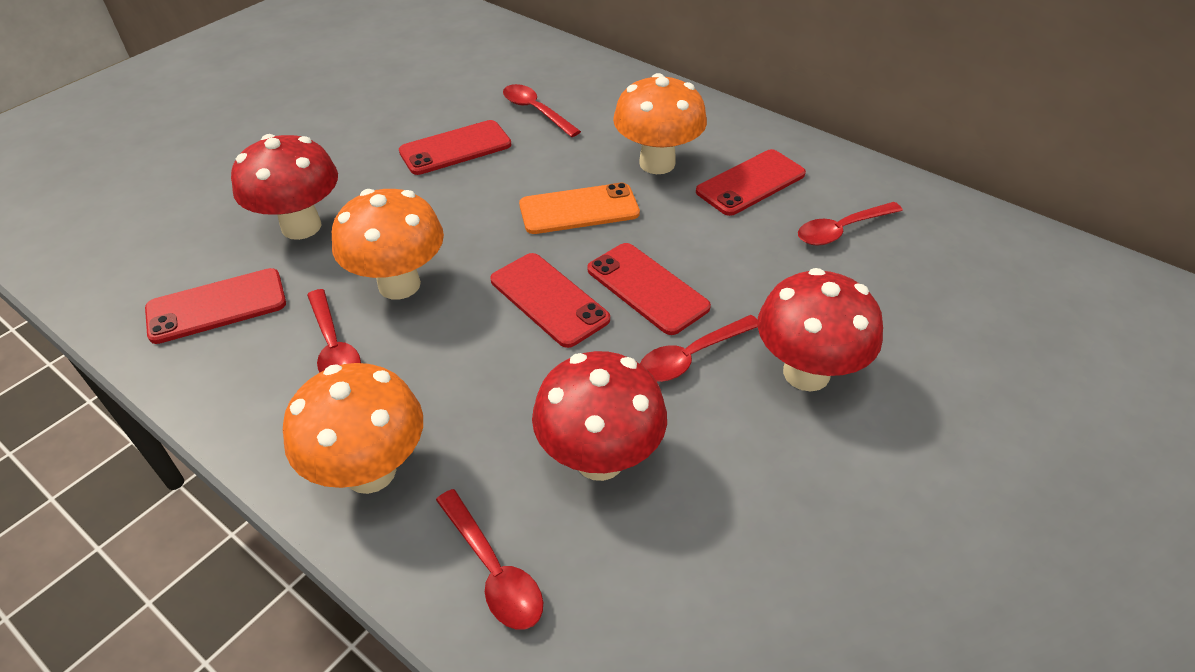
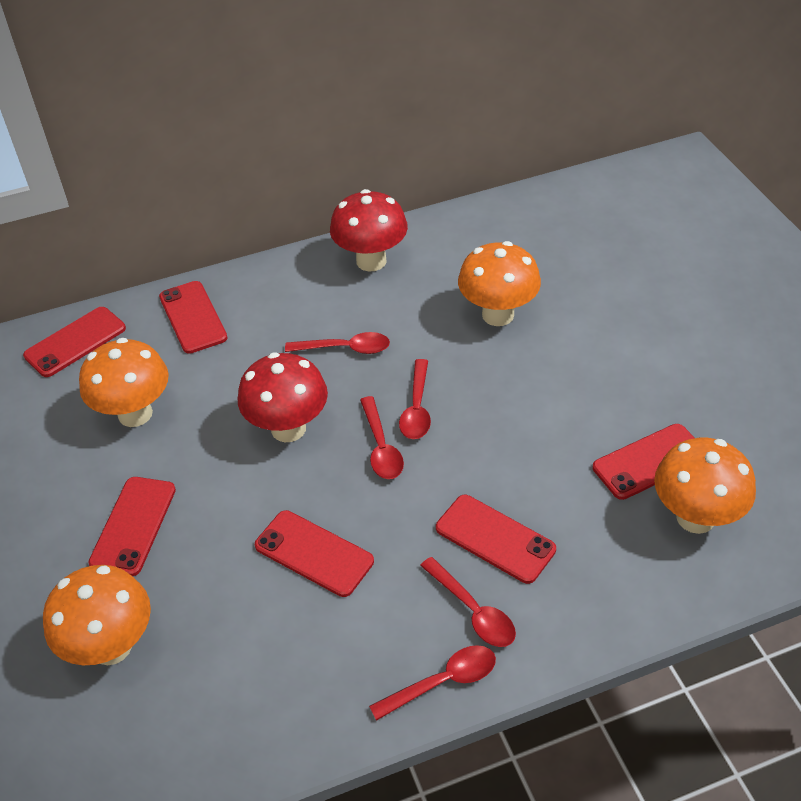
orange mushroom: 3 -> 4
orange phone: 1 -> 0
red mushroom: 3 -> 2
red phone: 5 -> 6

